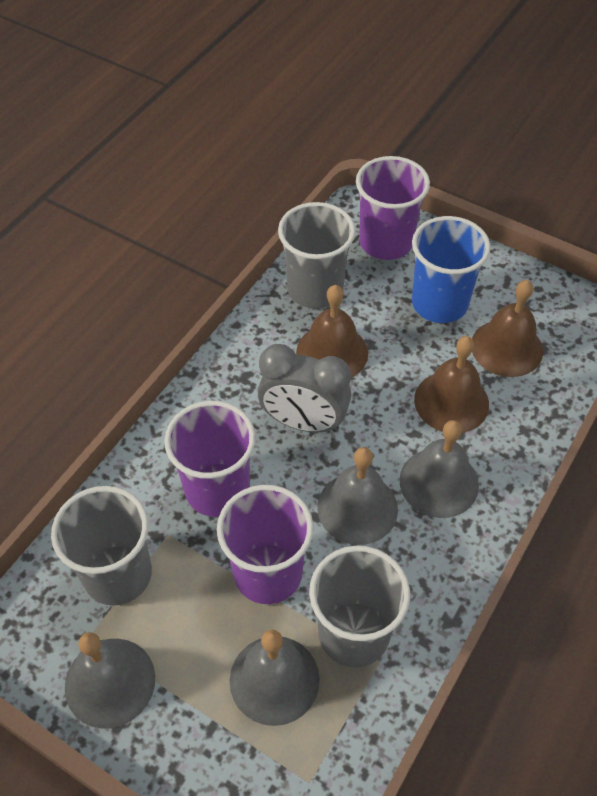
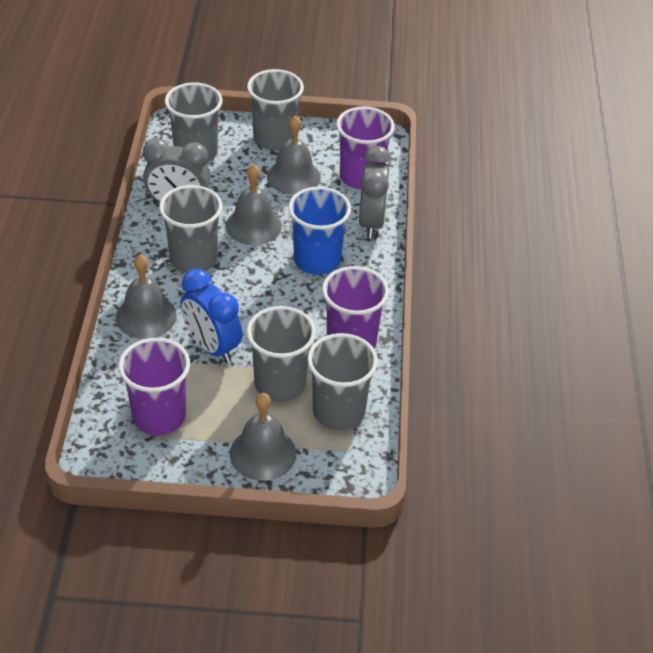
blue clock: 0 -> 1
brown bell: 3 -> 0
grey clock: 1 -> 2
grey cup: 3 -> 5

